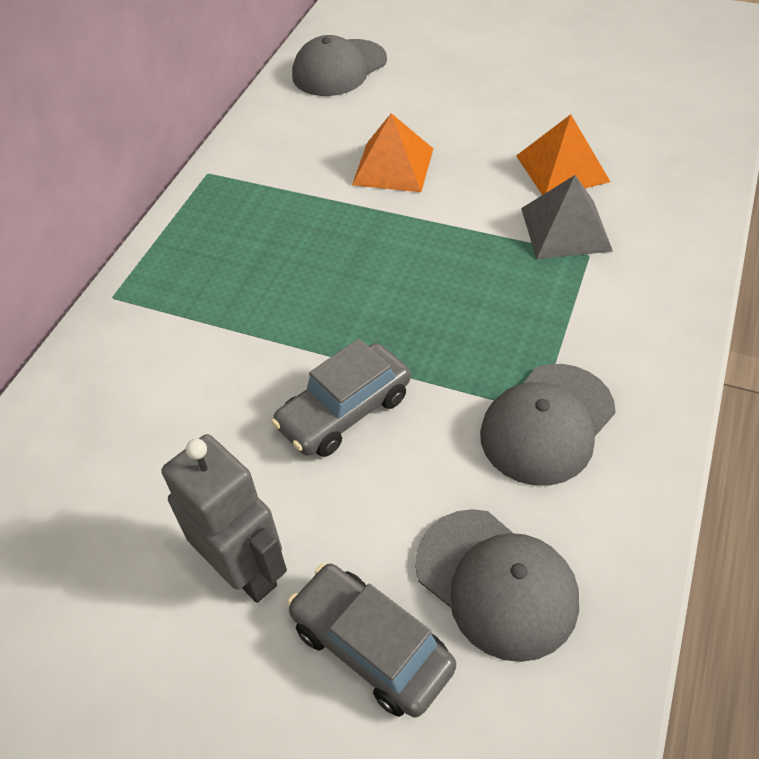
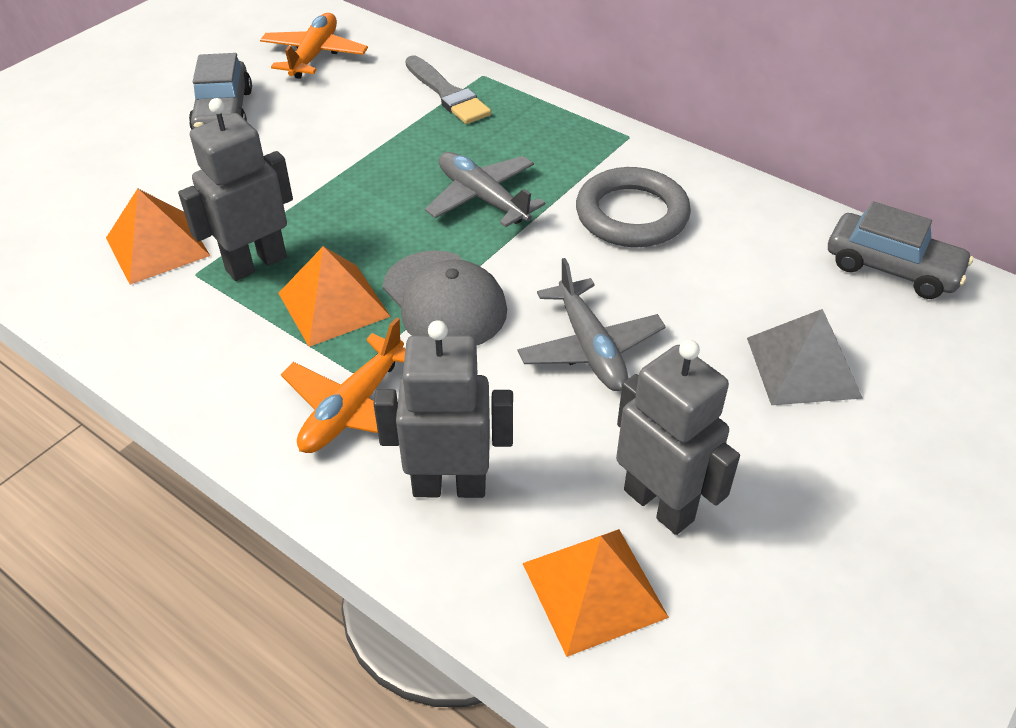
grey brush: 0 -> 1
grey cap: 3 -> 1
grey plane: 0 -> 2
grey ring: 0 -> 1
grey robot: 1 -> 3
orange plane: 0 -> 2
orange pyramid: 2 -> 3

